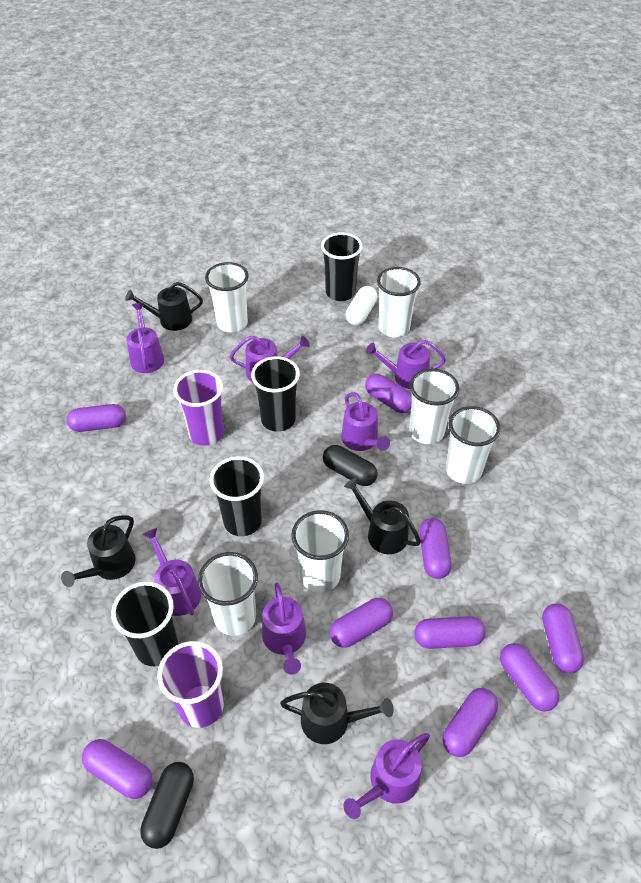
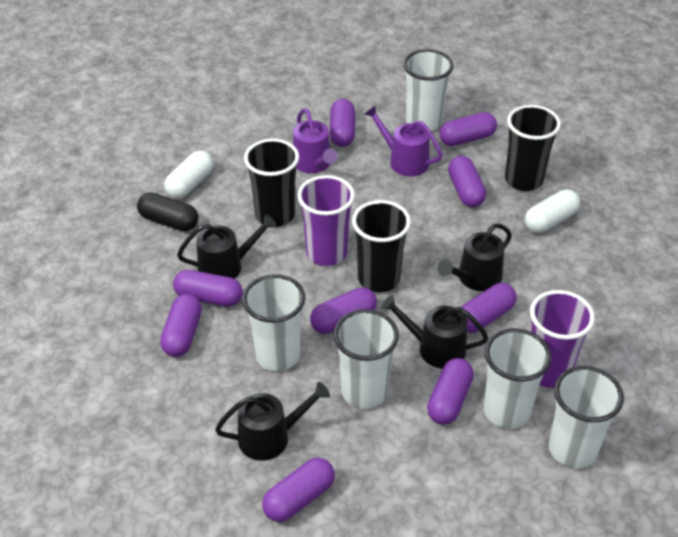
black capsule: 2 -> 1
black cup: 4 -> 3
purple watering can: 7 -> 2
white capsule: 1 -> 2
white cup: 6 -> 5

